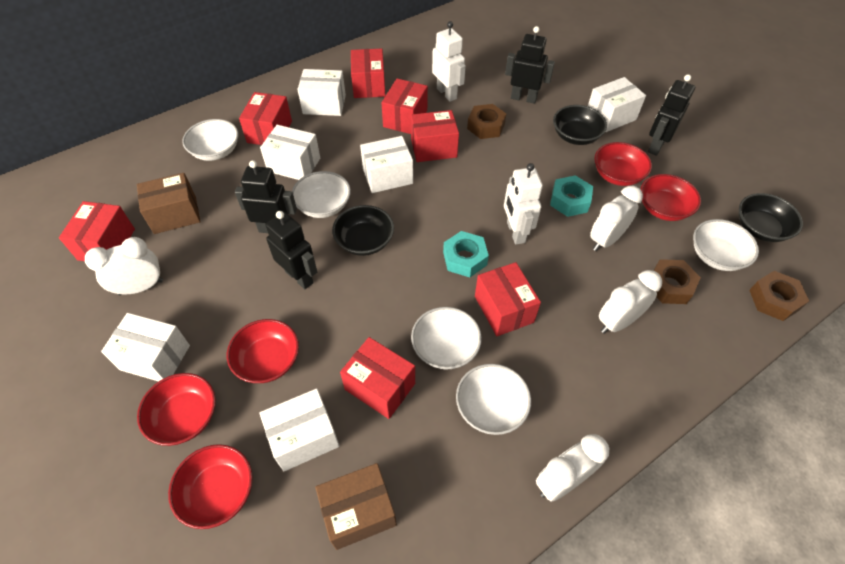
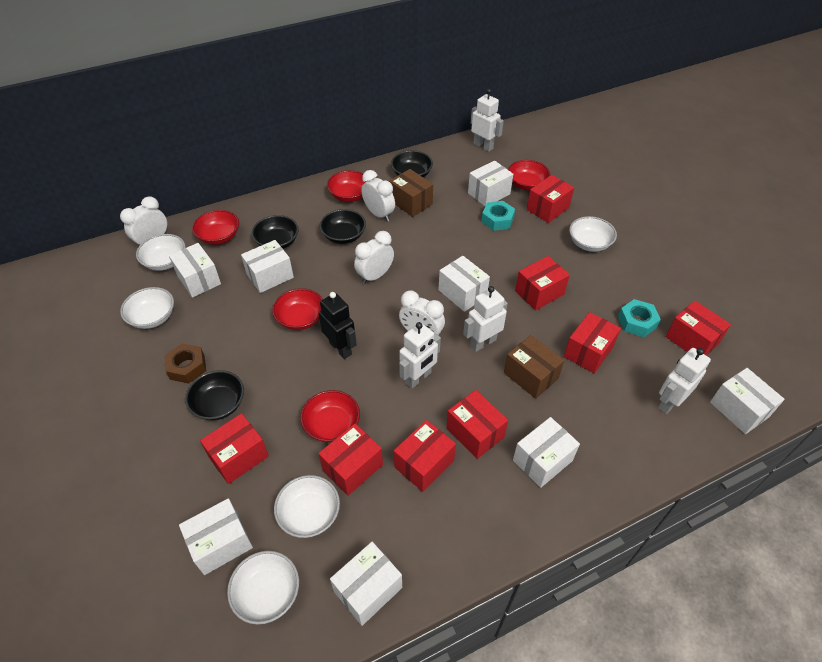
black bowl: 3 -> 4
black robot: 4 -> 1
brown nut: 3 -> 1
red box: 7 -> 8
white box: 6 -> 8
white robot: 2 -> 4

